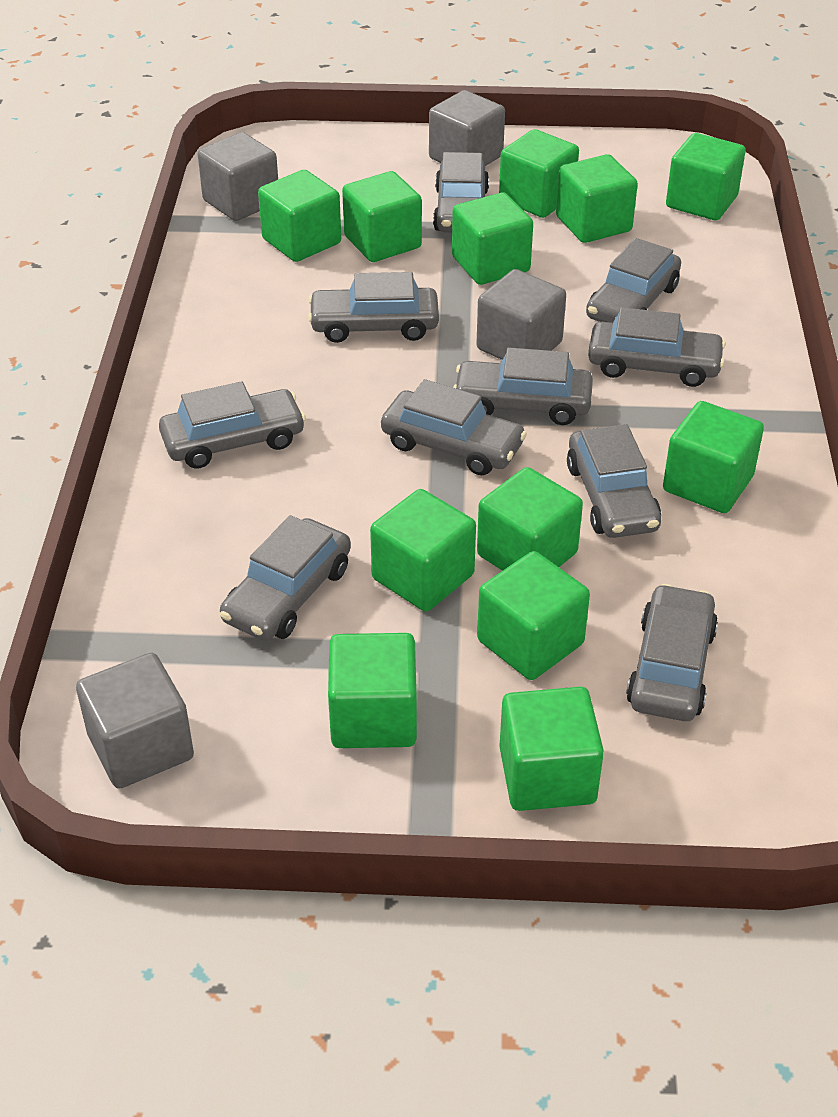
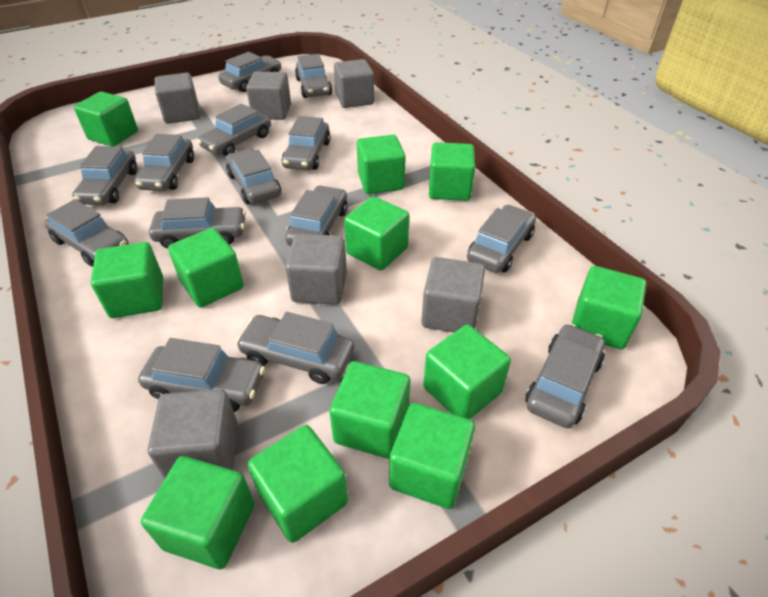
grey car: 10 -> 14
grey cube: 4 -> 6

